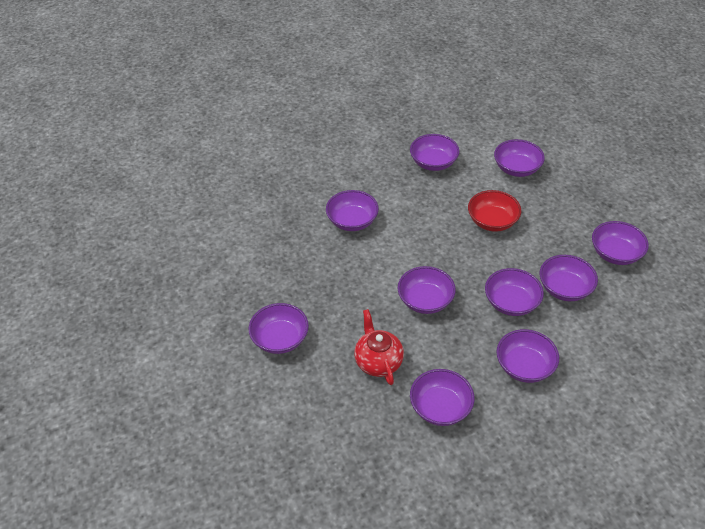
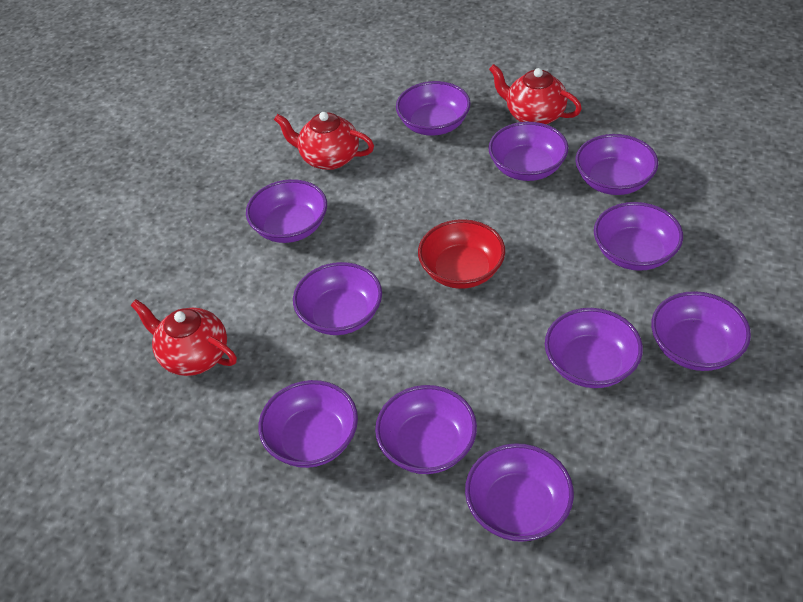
purple bowl: 10 -> 11
red teapot: 1 -> 3

